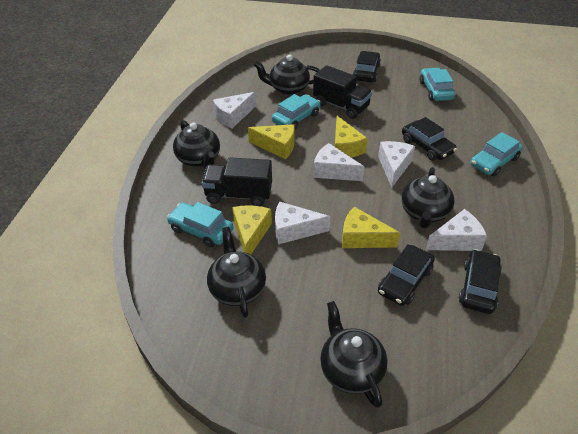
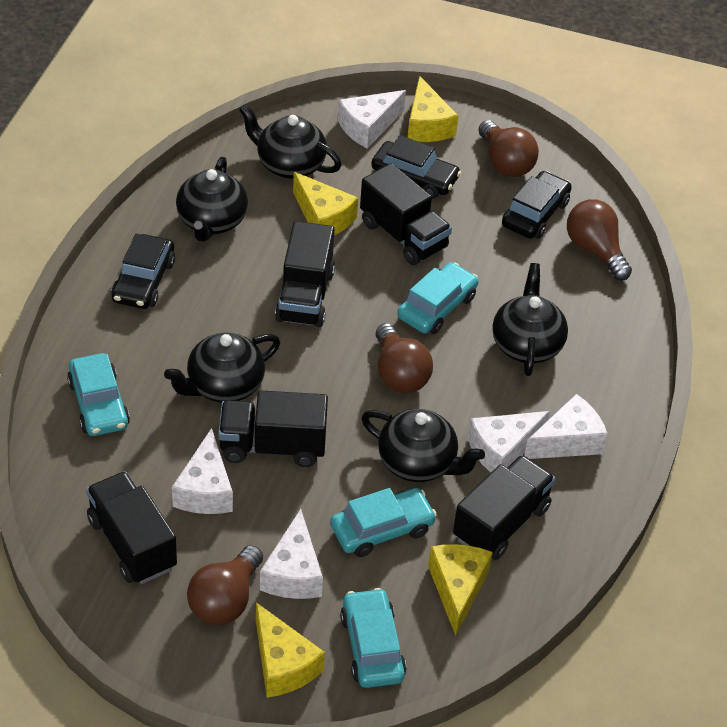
black car: 4 -> 3
black truck: 2 -> 5
brown light bulb: 0 -> 4

